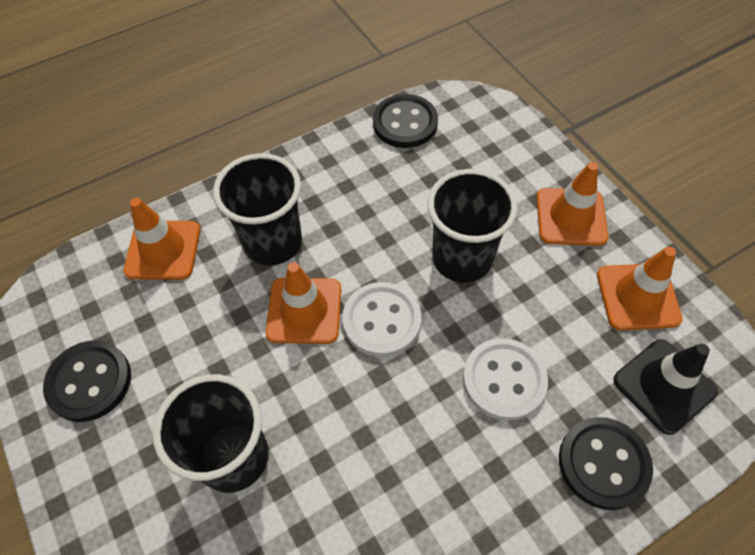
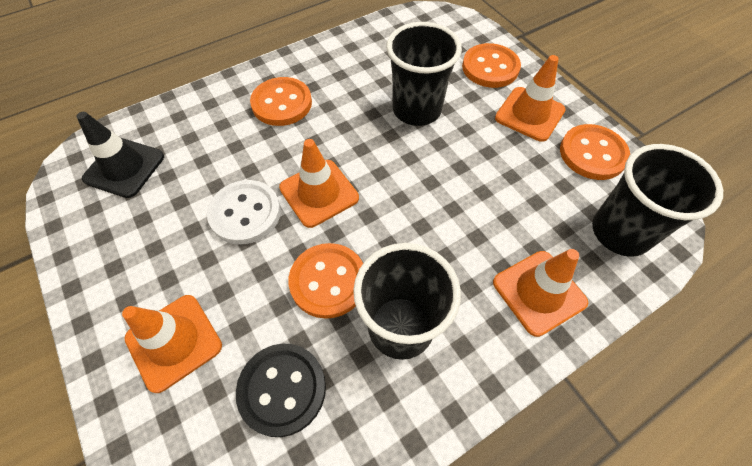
black button: 3 -> 1
orange button: 0 -> 4
white button: 2 -> 1

